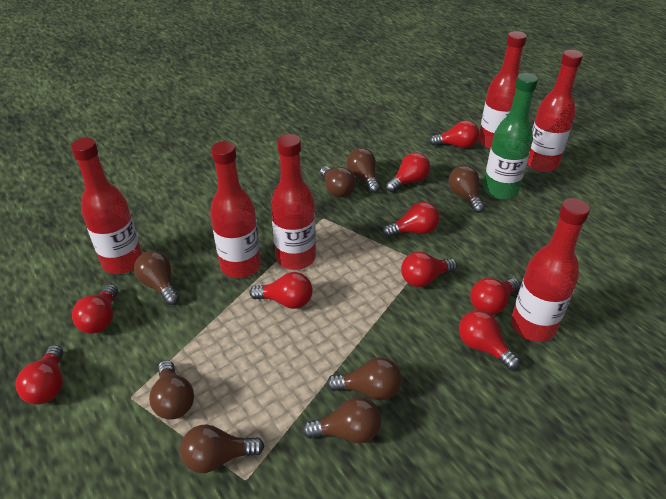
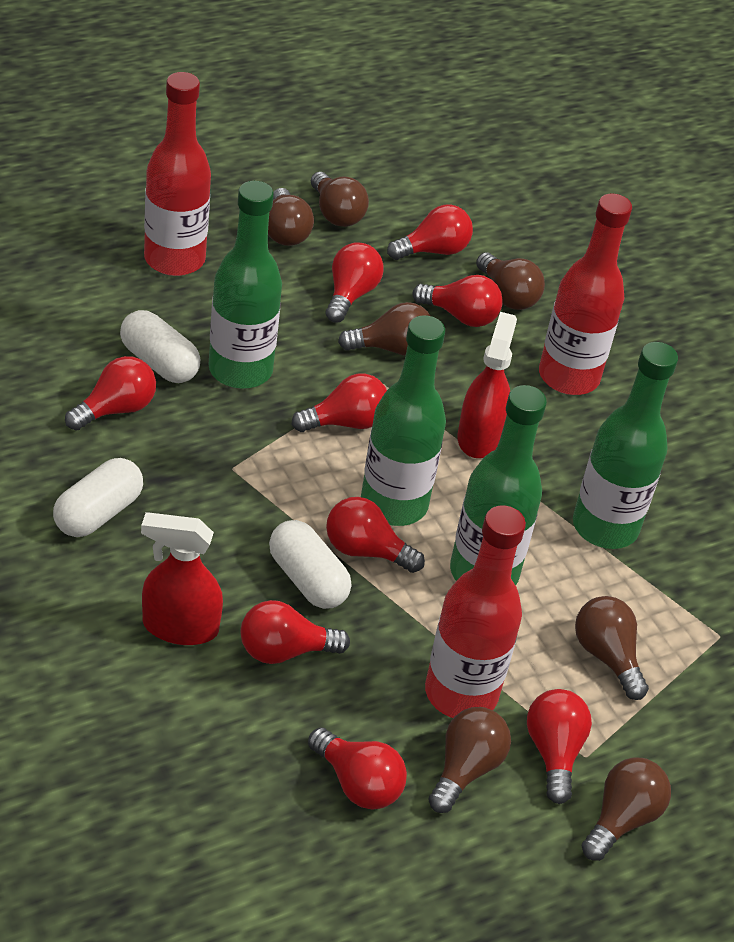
brown light bulb: 8 -> 7
green bottle: 1 -> 4
red bottle: 6 -> 3
red spray bottle: 0 -> 2
white capsule: 0 -> 3

